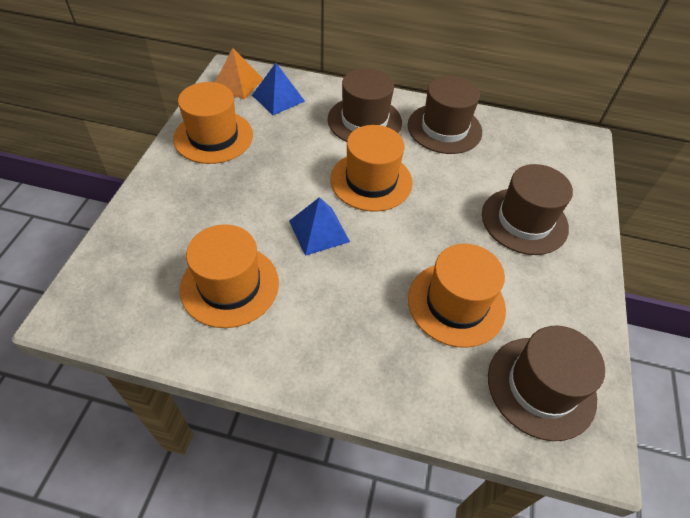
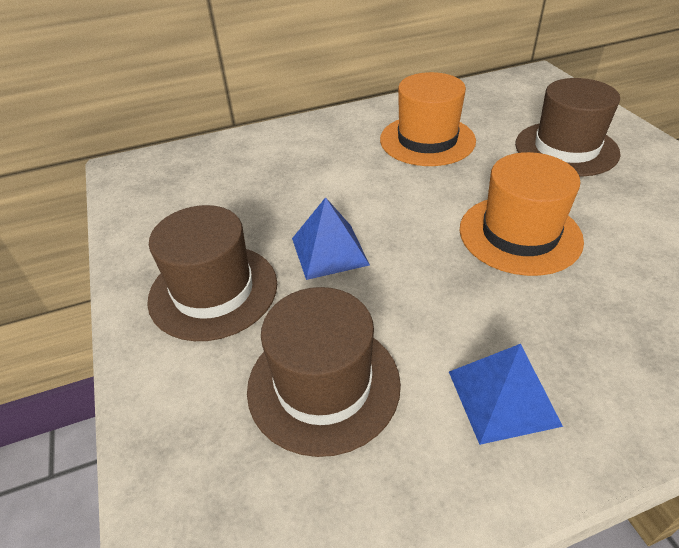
brown hat: 4 -> 3
orange hat: 4 -> 2
orange pyramid: 1 -> 0

